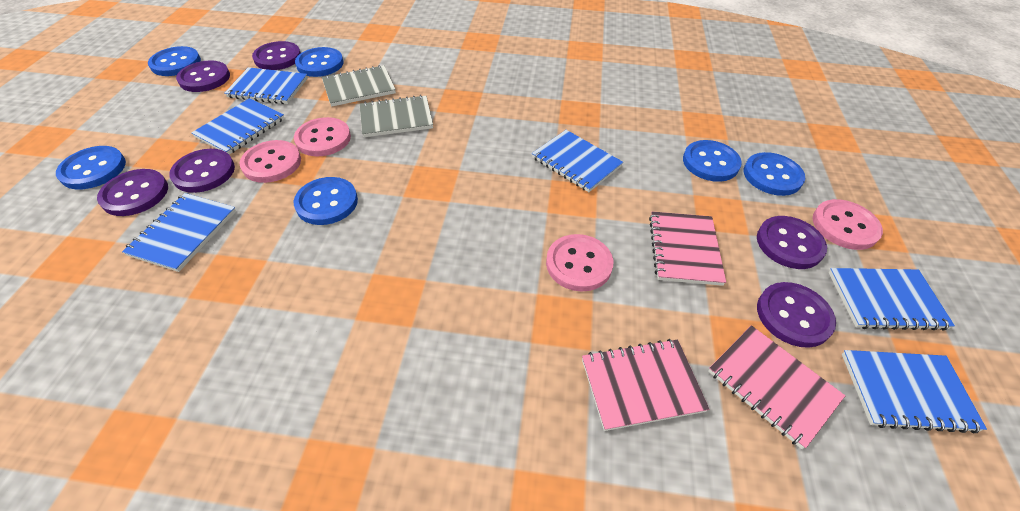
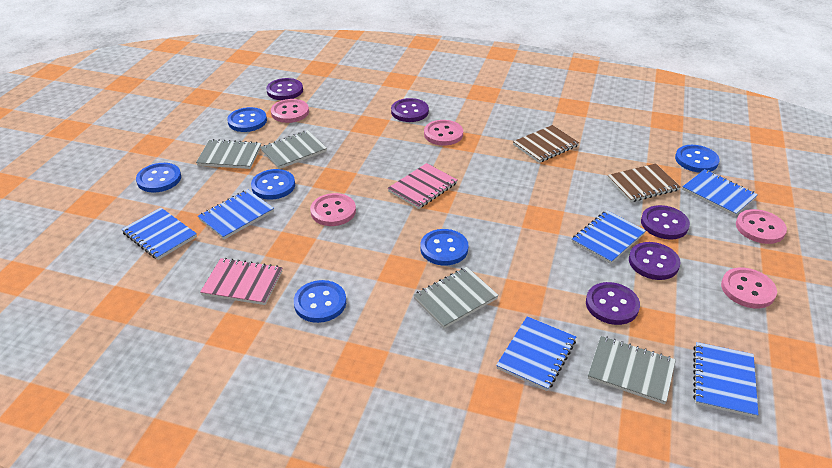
brown notebook: 0 -> 2
grey notebook: 2 -> 4
pink button: 4 -> 5
pink notebook: 3 -> 2
purple button: 6 -> 5

